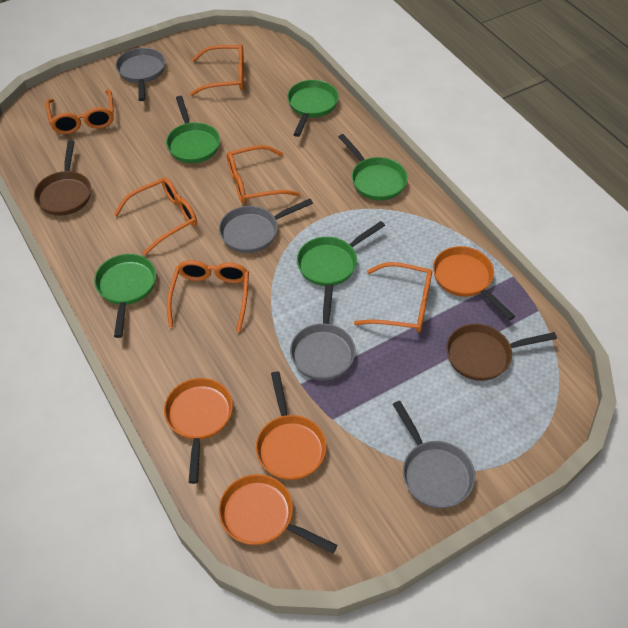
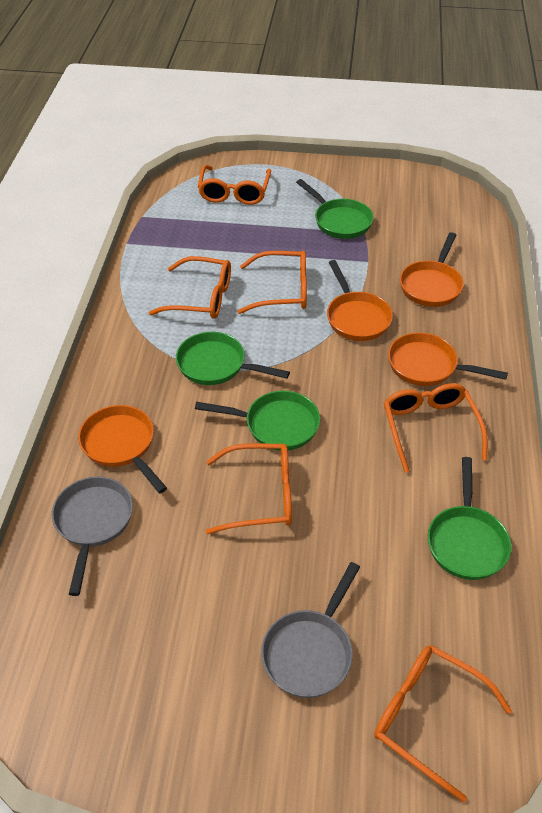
brown pan: 2 -> 0
green pan: 5 -> 4
grey pan: 4 -> 2

